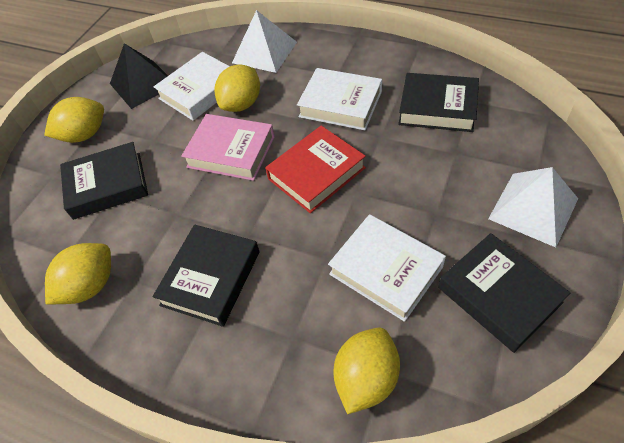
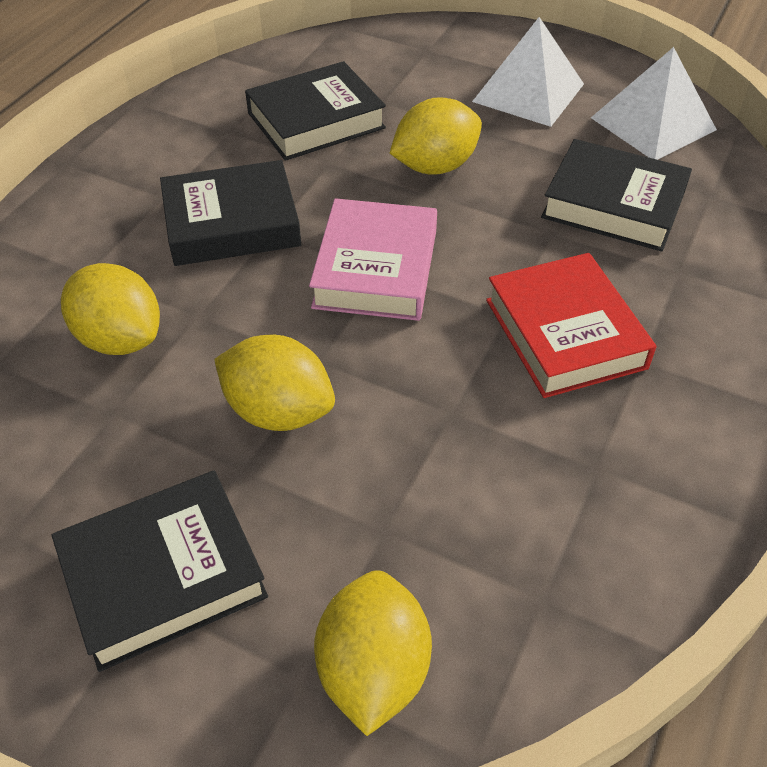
black pyramid: 1 -> 0
white book: 3 -> 0

